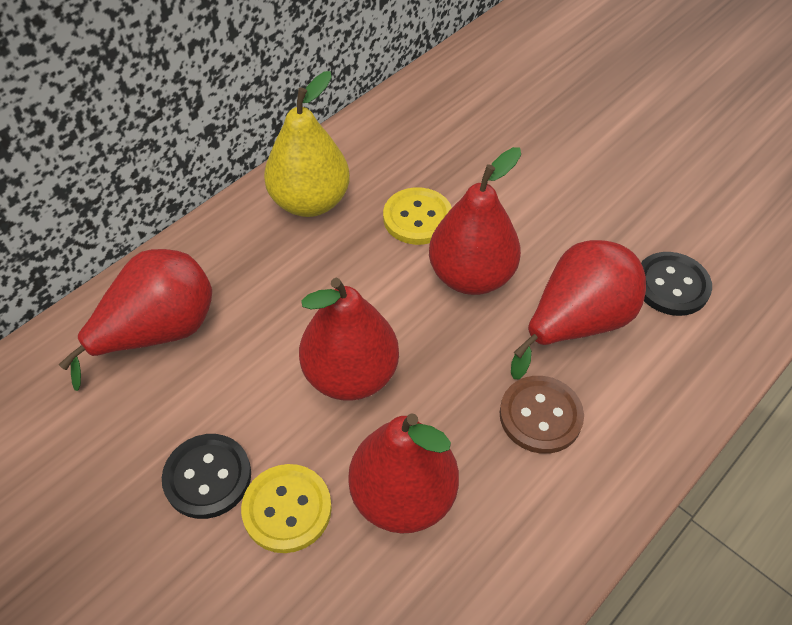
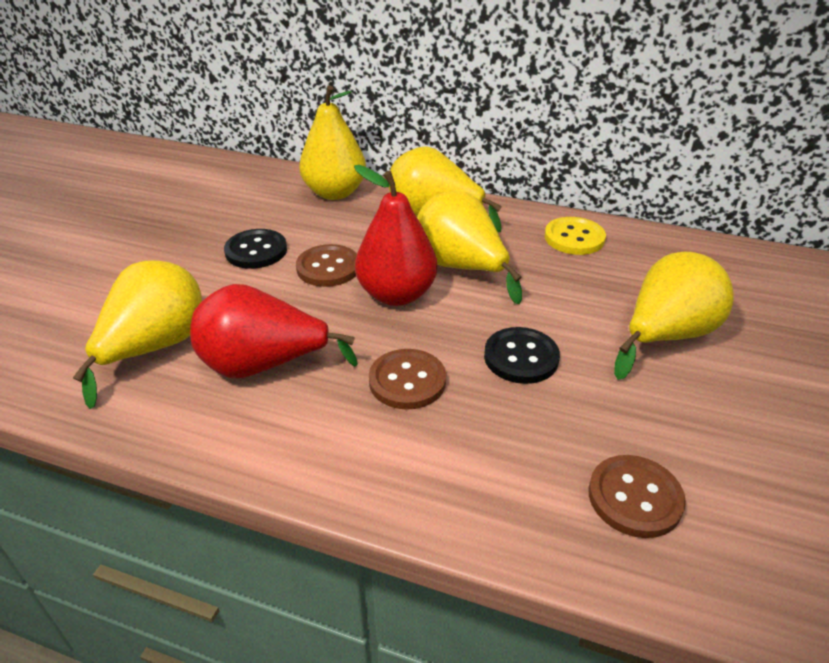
brown button: 1 -> 3
red pear: 5 -> 2
yellow button: 2 -> 1
yellow pear: 1 -> 5

